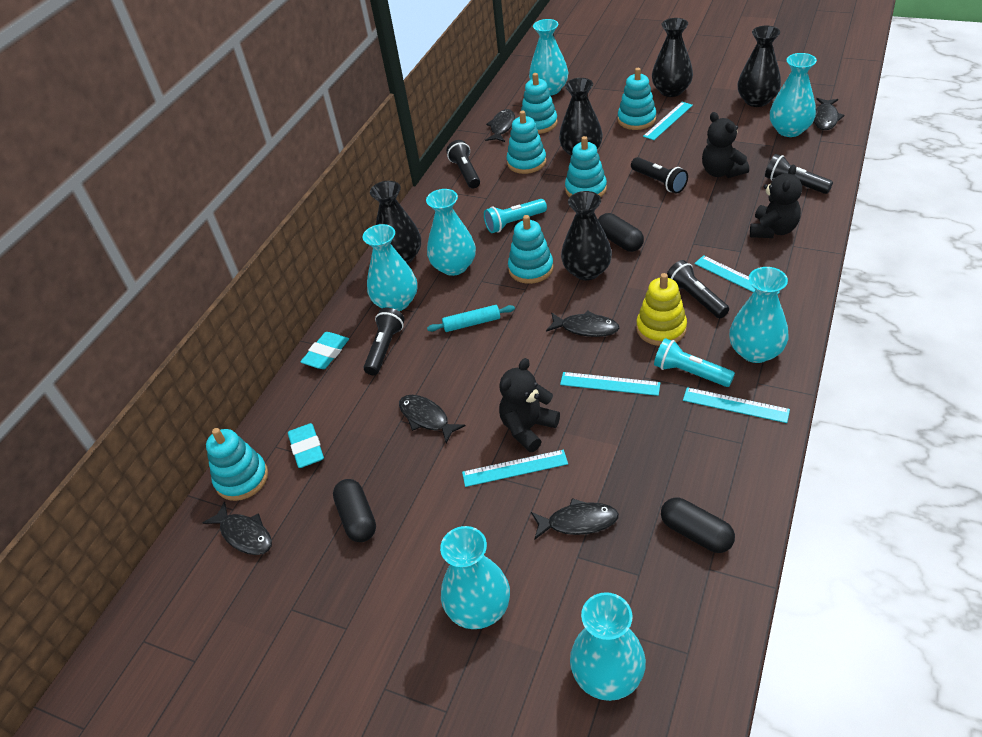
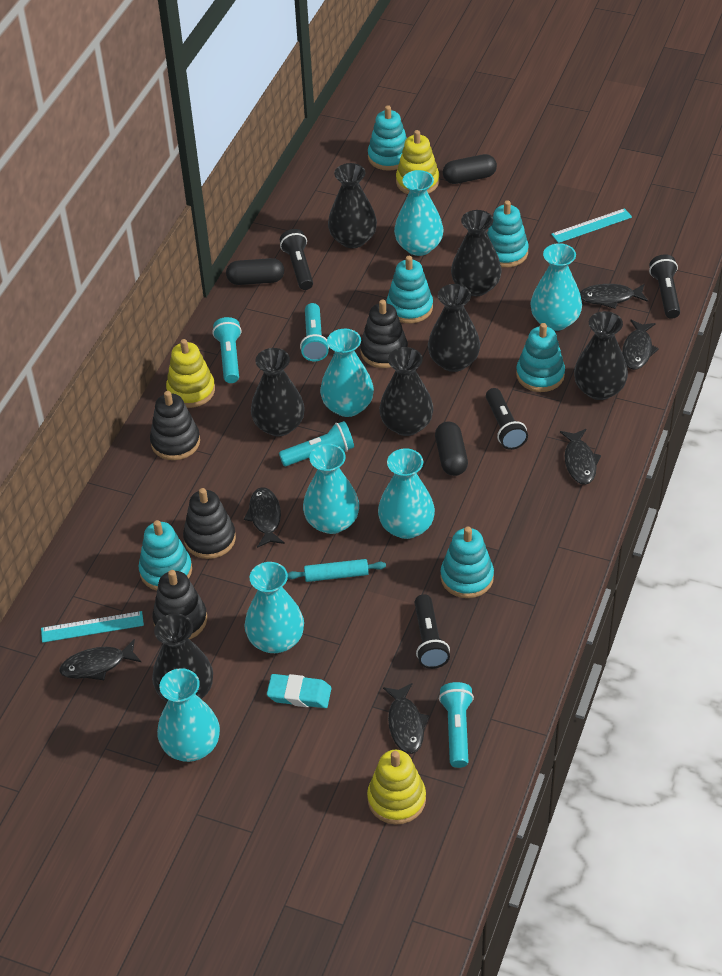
black flashlight: 5 -> 4
black stacking toy: 0 -> 4
black teddy bear: 3 -> 0
black vase: 5 -> 7
turquoise eraser: 2 -> 1
turquoise flashlight: 2 -> 4
turquoise ruler: 5 -> 2
yellow stacking toy: 1 -> 3

